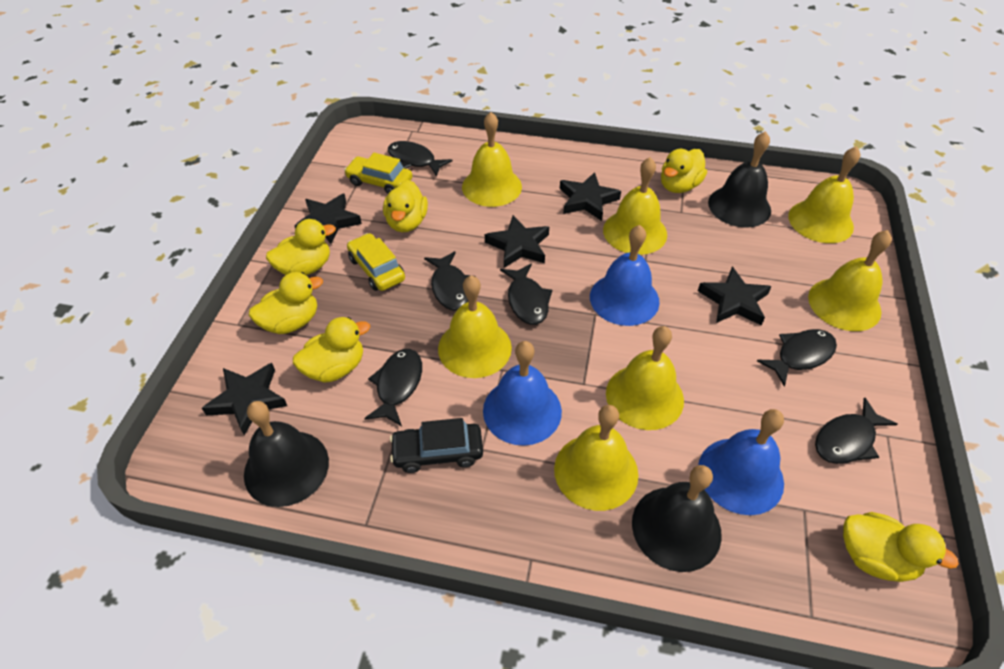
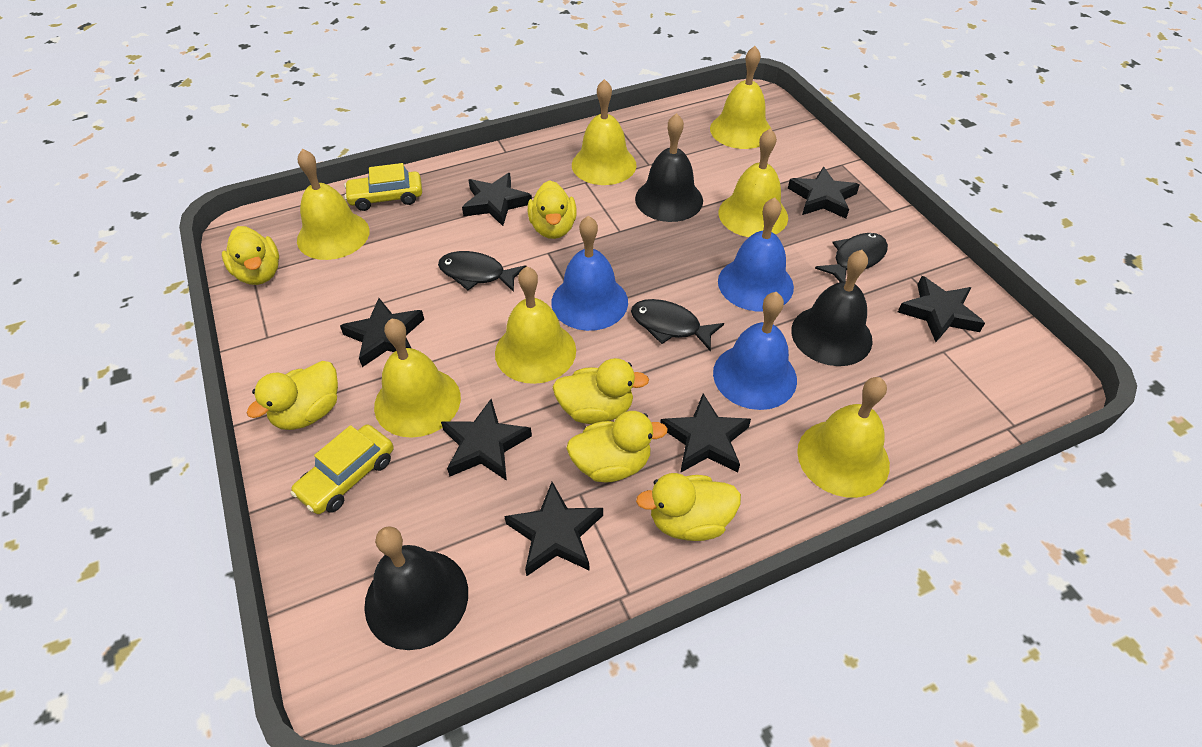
black car: 1 -> 0
black fish: 6 -> 3
black star: 5 -> 7

